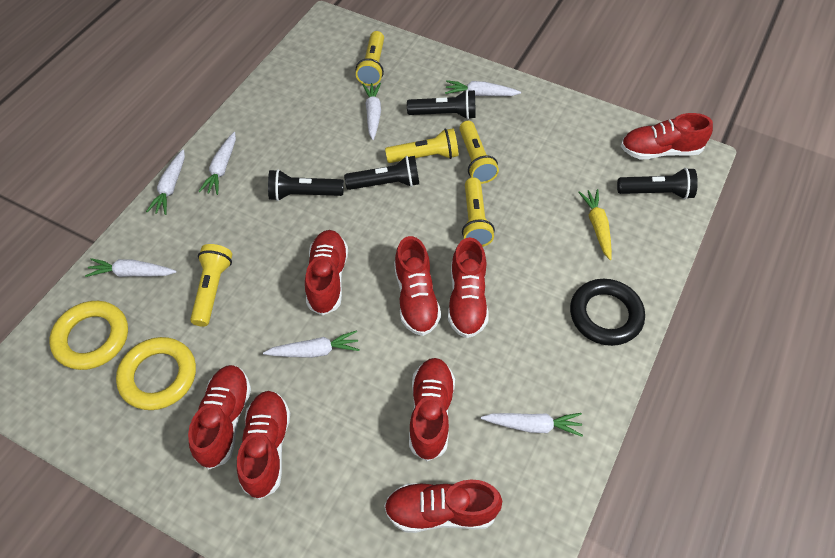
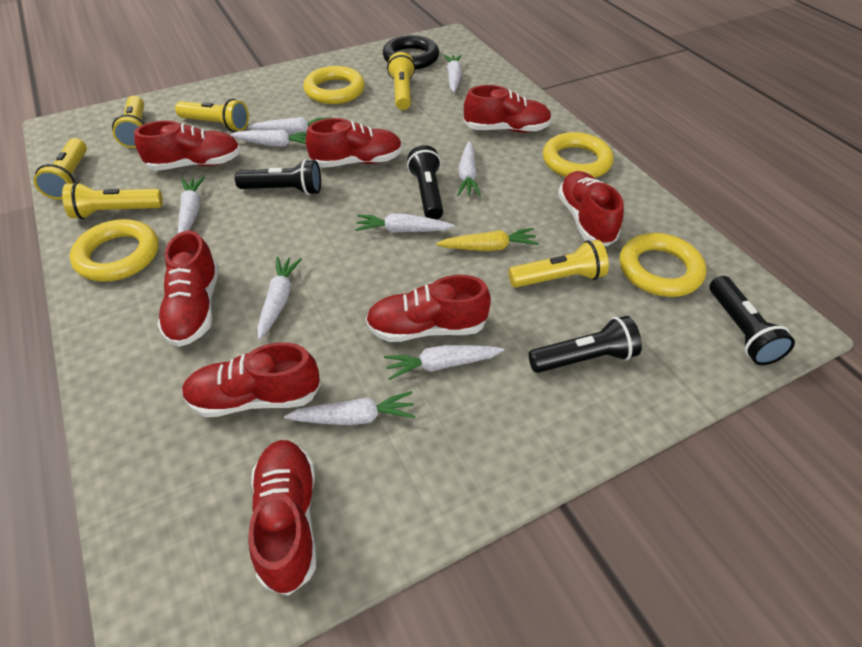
white carrot: 7 -> 9
yellow flashlight: 5 -> 6
yellow ring: 2 -> 4

